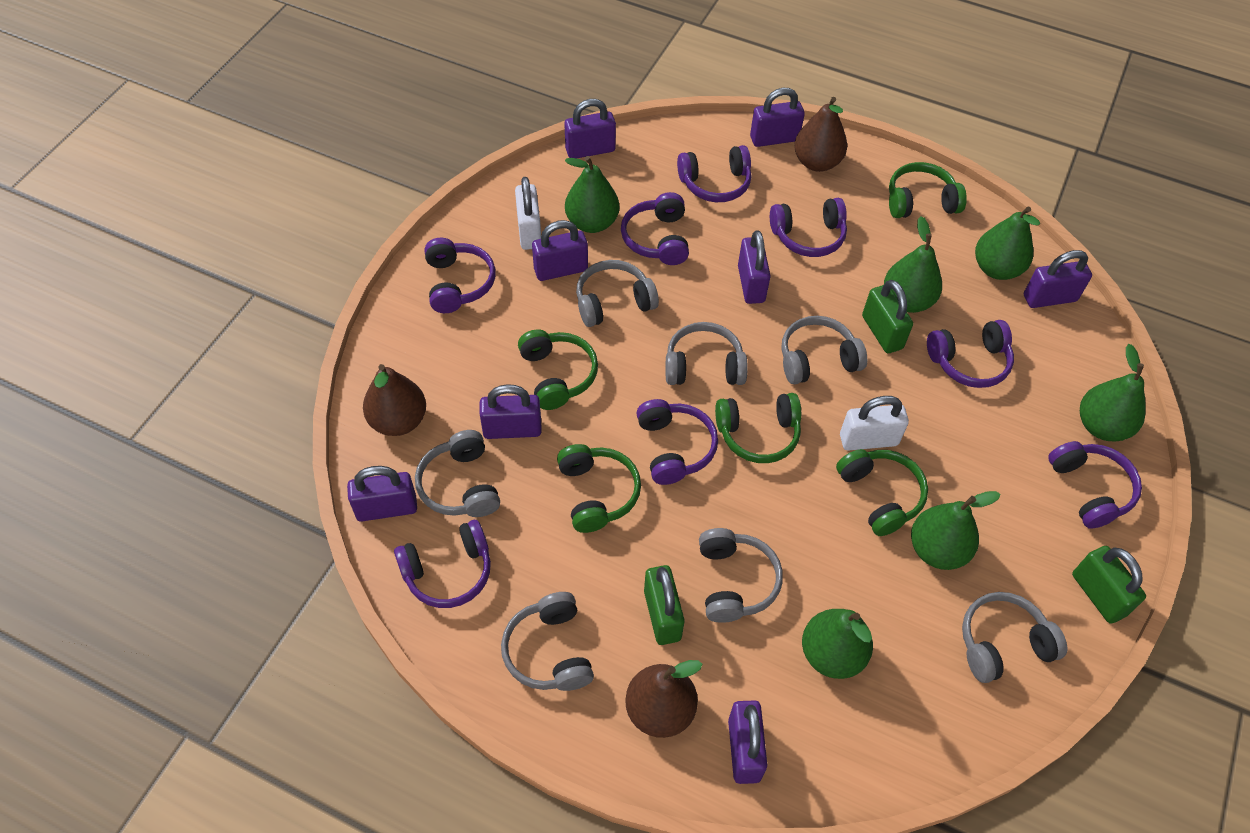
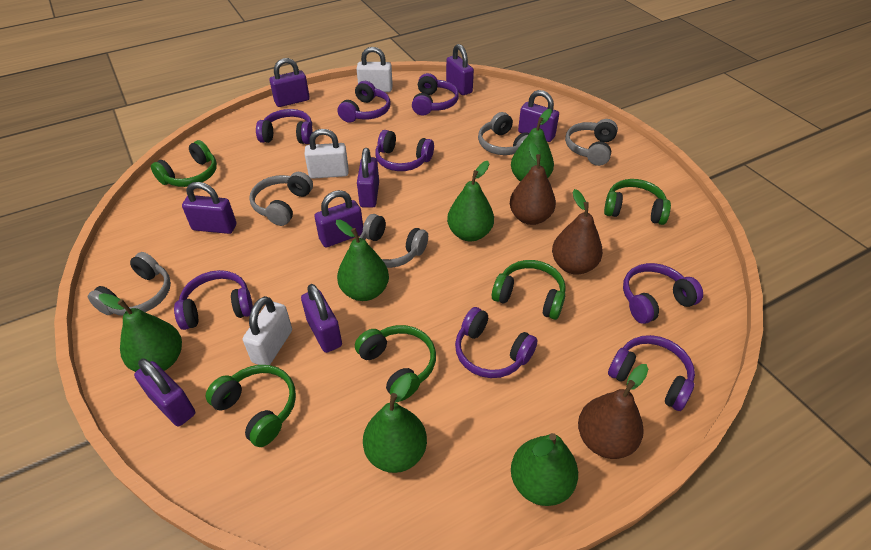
green padlock: 3 -> 0
grey headphones: 7 -> 5
white padlock: 2 -> 3

